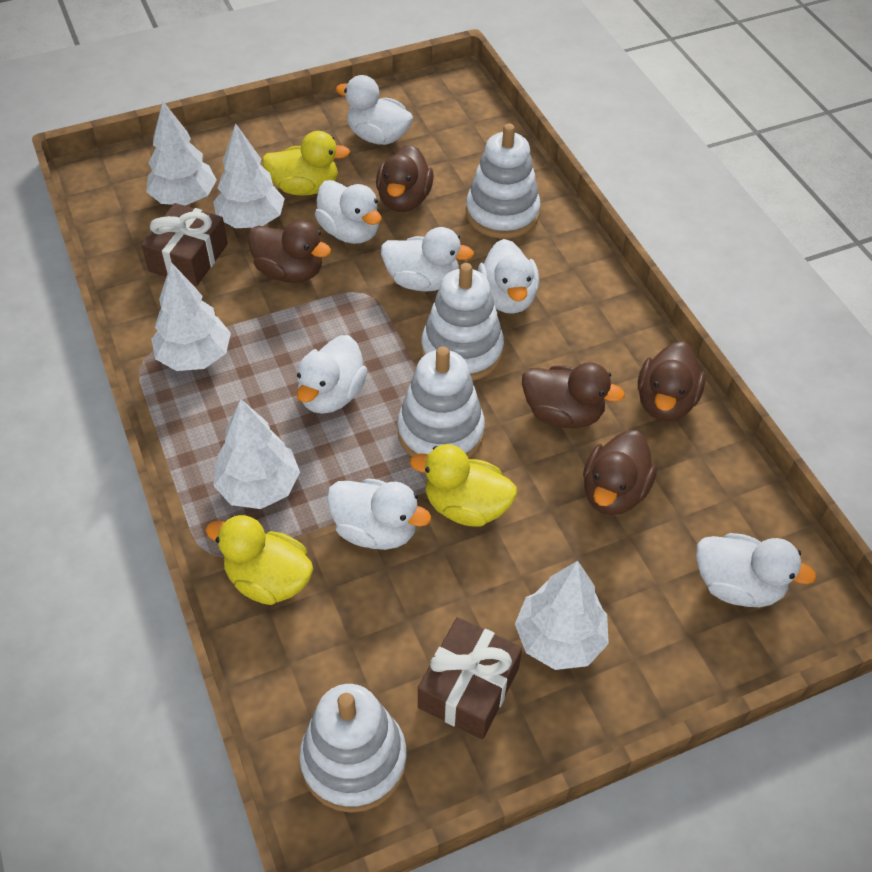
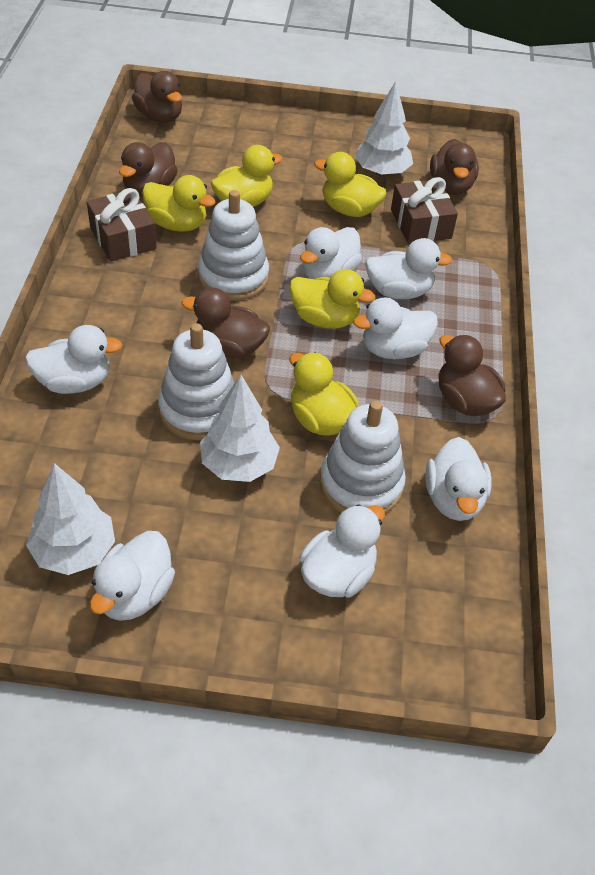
white stacking toy: 4 -> 3
white tree: 5 -> 3
yellow duck: 3 -> 5

